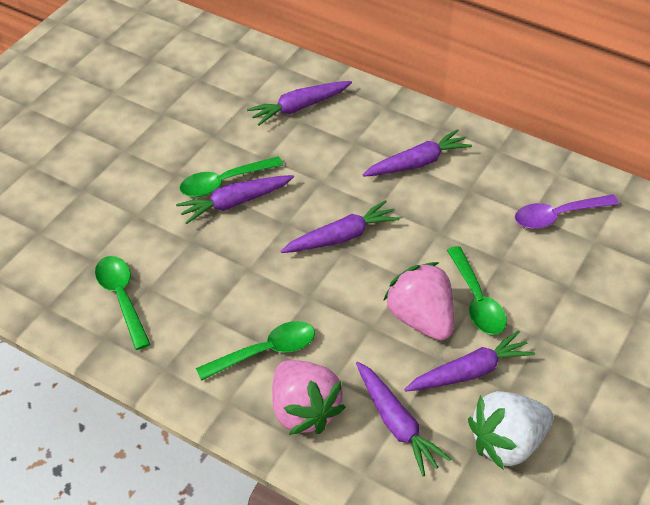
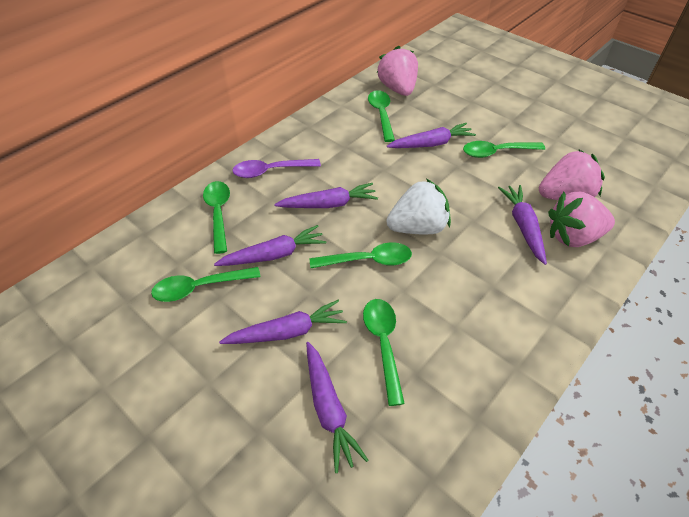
green spoon: 4 -> 6
pink strawberry: 2 -> 3

